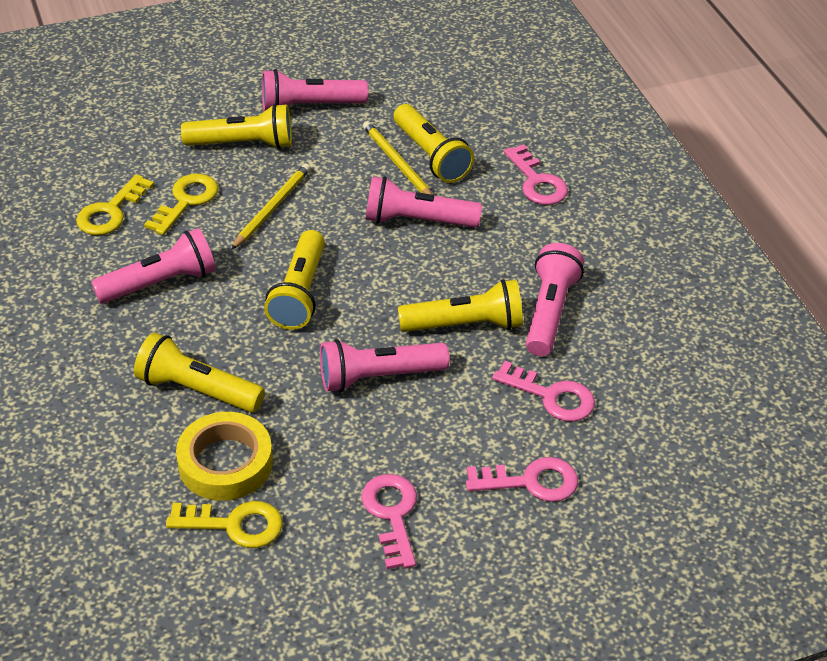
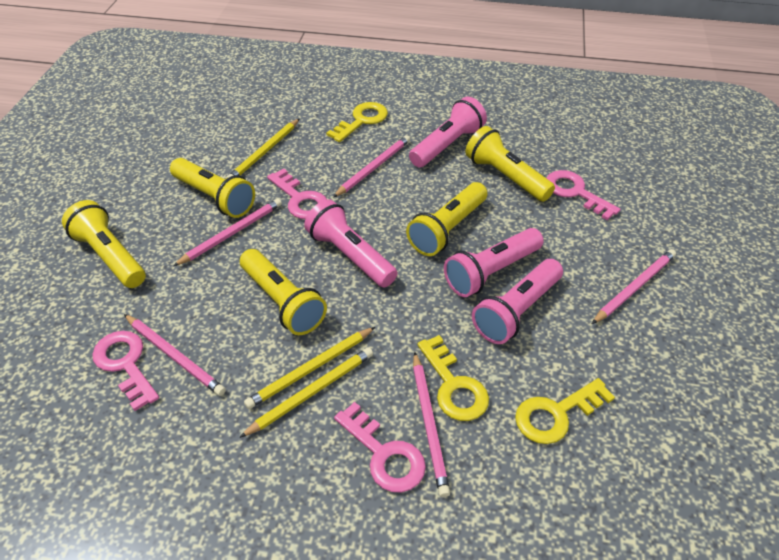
pink flashlight: 5 -> 4
pink pencil: 0 -> 5
yellow pencil: 2 -> 3
yellow tape: 1 -> 0

